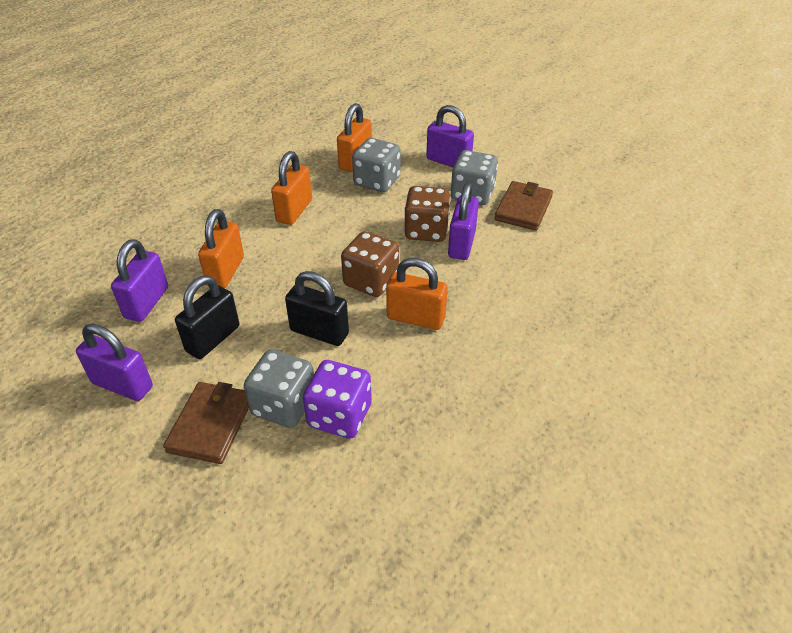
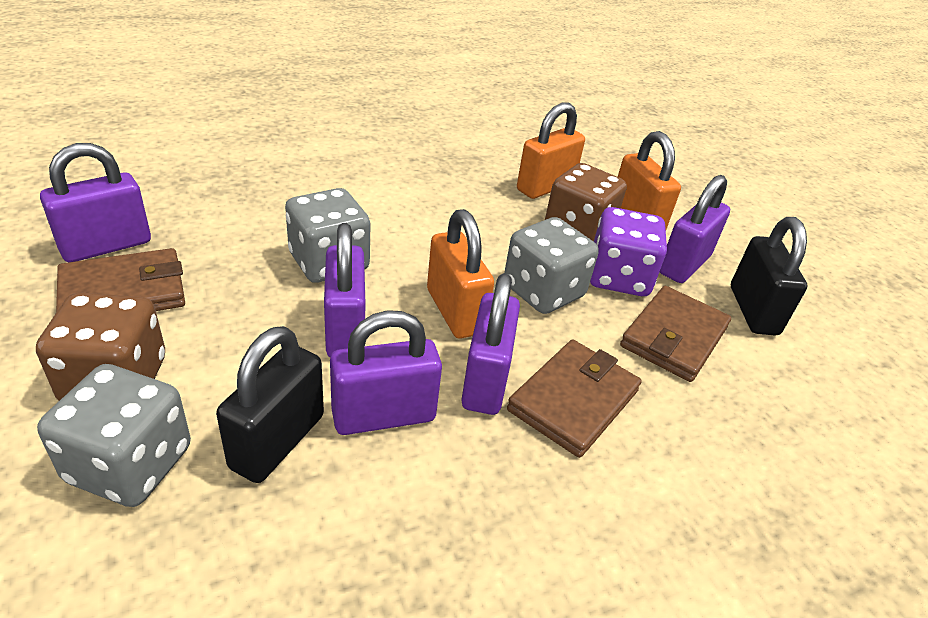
brown wallet: 2 -> 3
orange padlock: 4 -> 3
purple padlock: 4 -> 5

